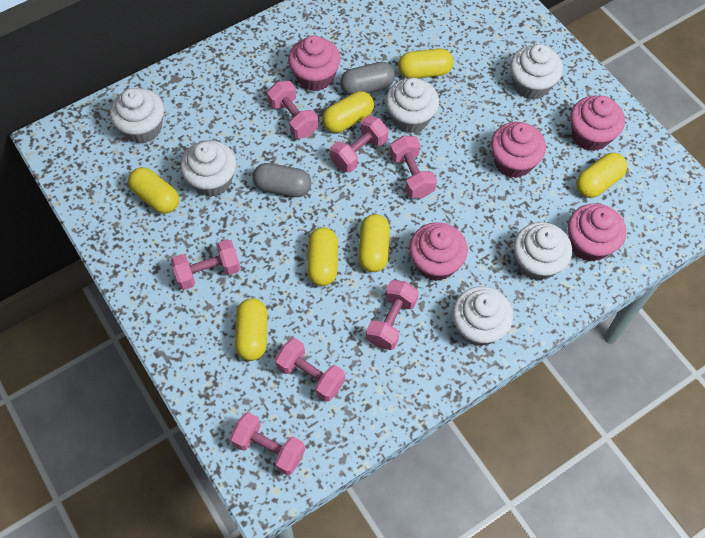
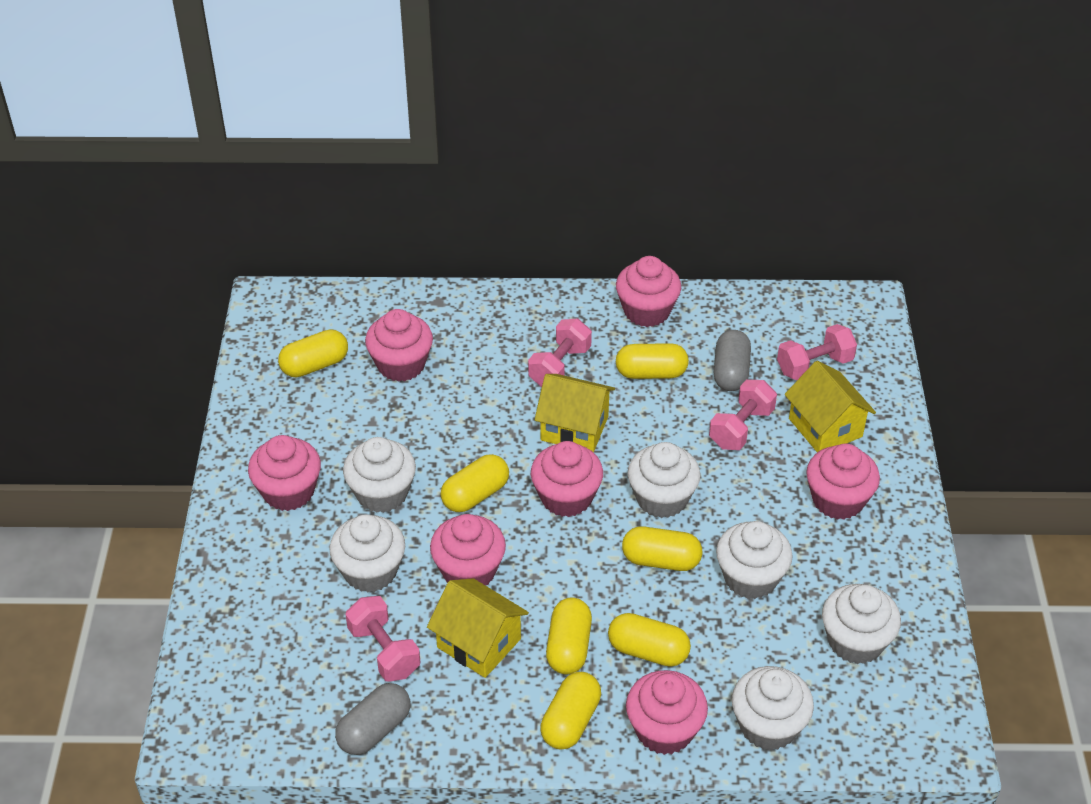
pink cupcake: 5 -> 7
pink dumbbell: 7 -> 4
yellow house: 0 -> 3

